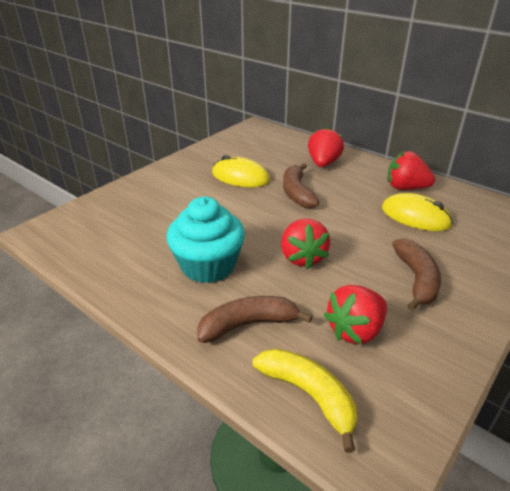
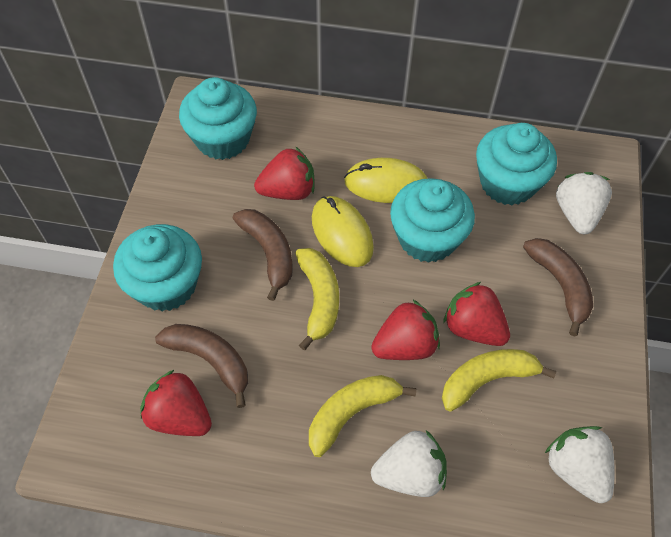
turquoise cupcake: 1 -> 4
white strawberry: 0 -> 3
yellow banana: 1 -> 3

